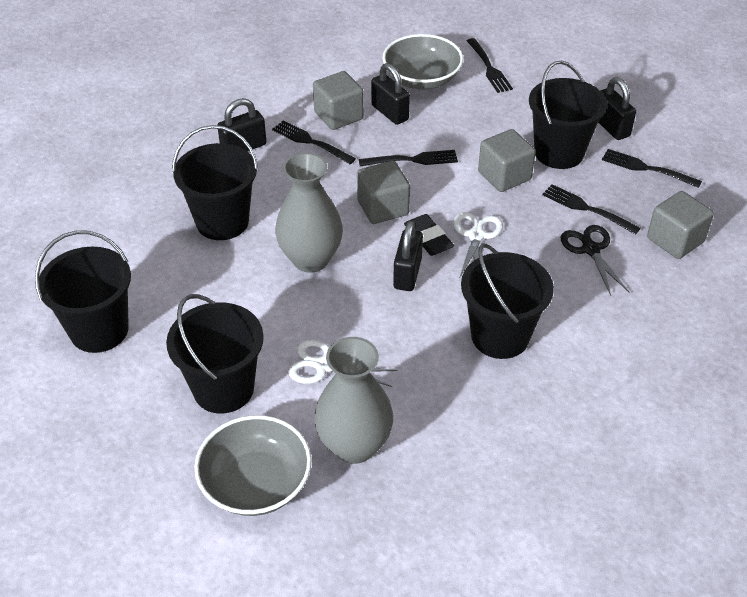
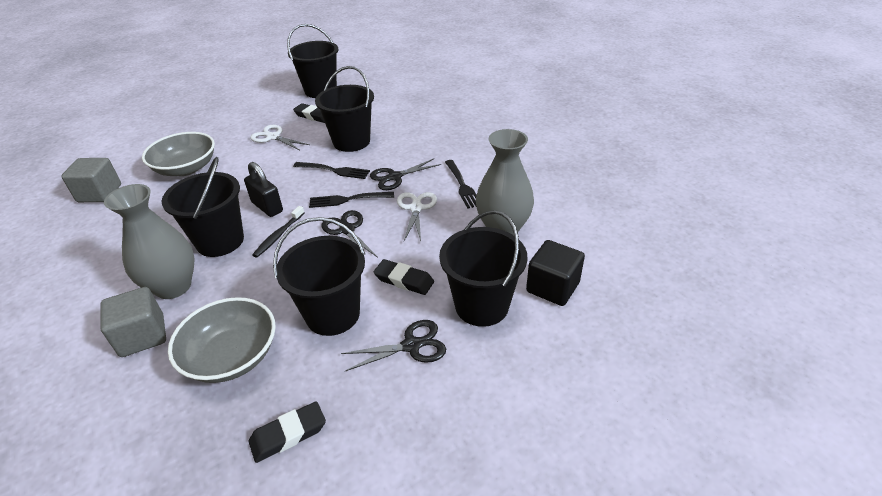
black cube: 0 -> 1
black eraser: 1 -> 3
black fork: 5 -> 3
black padlock: 4 -> 1
black scissors: 1 -> 3
black toothbrush: 0 -> 1
grey cube: 4 -> 2

